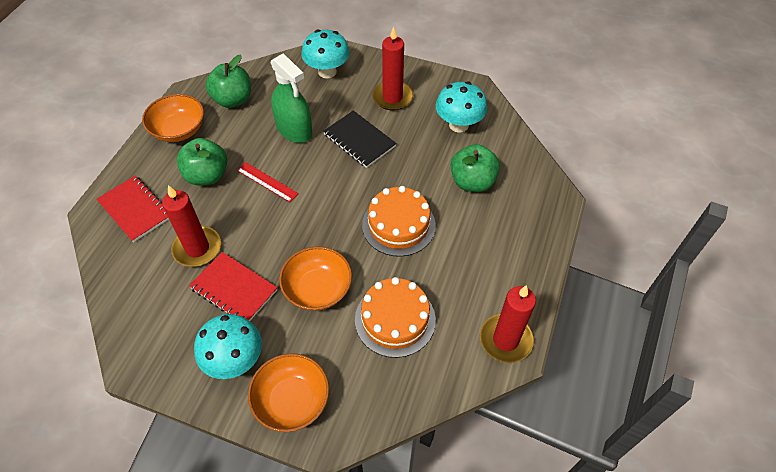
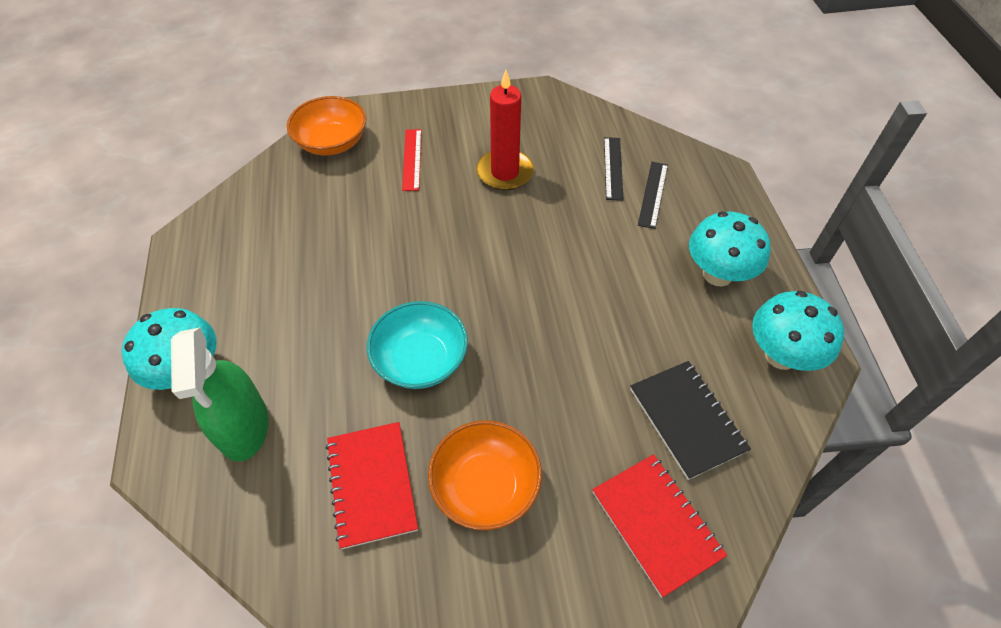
black ruler: 0 -> 2
green apple: 3 -> 0
orange bowl: 3 -> 2
orange cake: 2 -> 0
red candle: 3 -> 1
turquoise bowl: 0 -> 1

